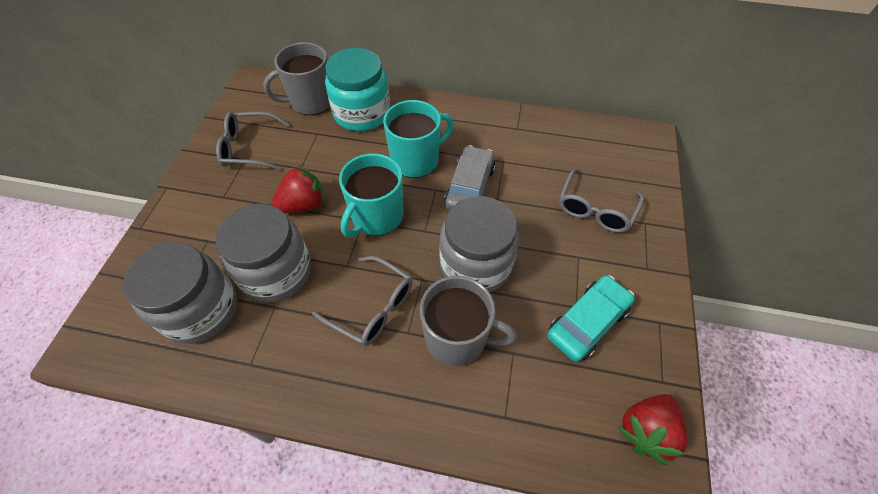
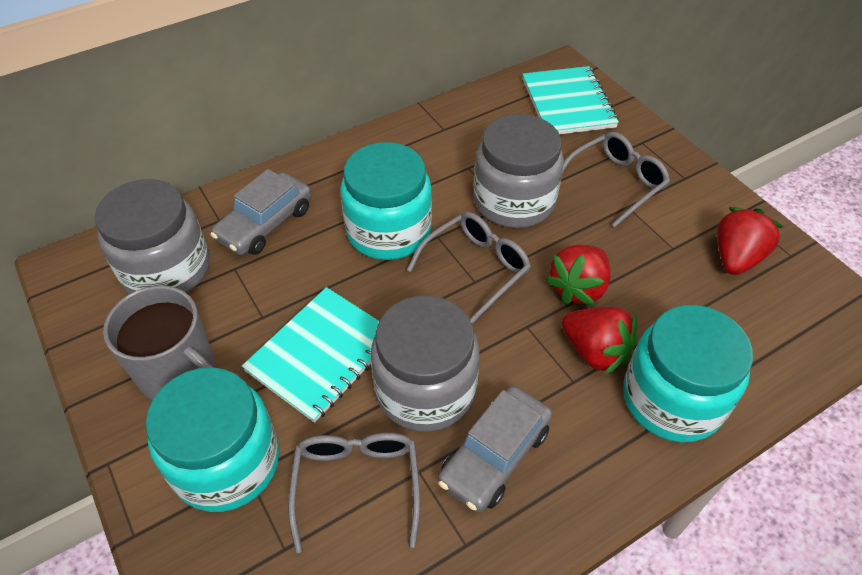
grey car: 1 -> 2
grey mug: 2 -> 1
red strawberry: 2 -> 3
turquoise car: 1 -> 0
turquoise jar: 1 -> 3
turquoise mug: 2 -> 0
turquoise notebook: 0 -> 2

